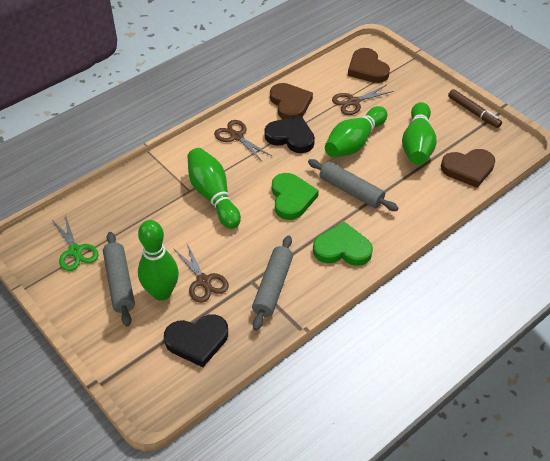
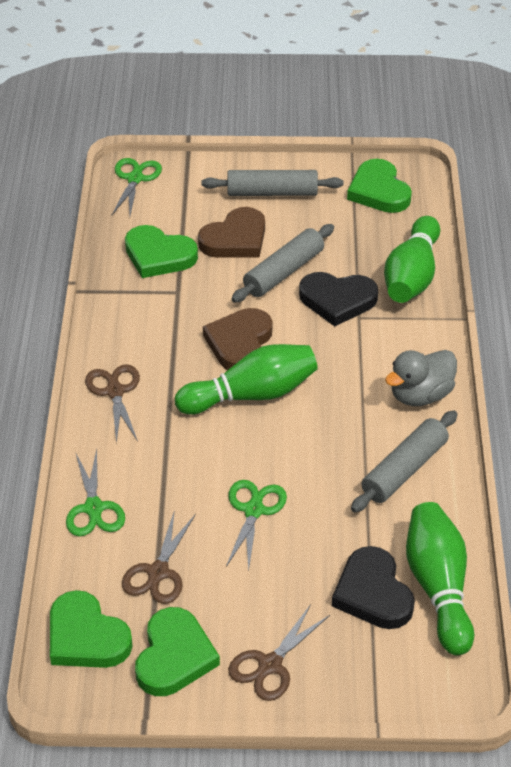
brown heart: 3 -> 2
brown marker: 1 -> 0
green bowling pin: 4 -> 3
green heart: 2 -> 4
green scissors: 1 -> 3
grey duck: 0 -> 1

